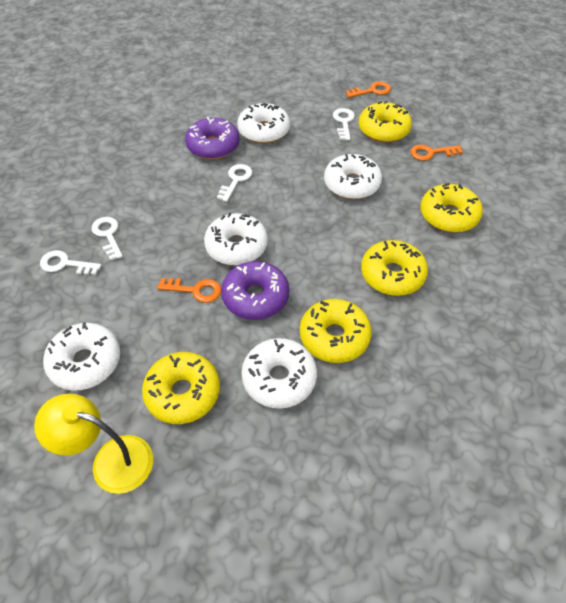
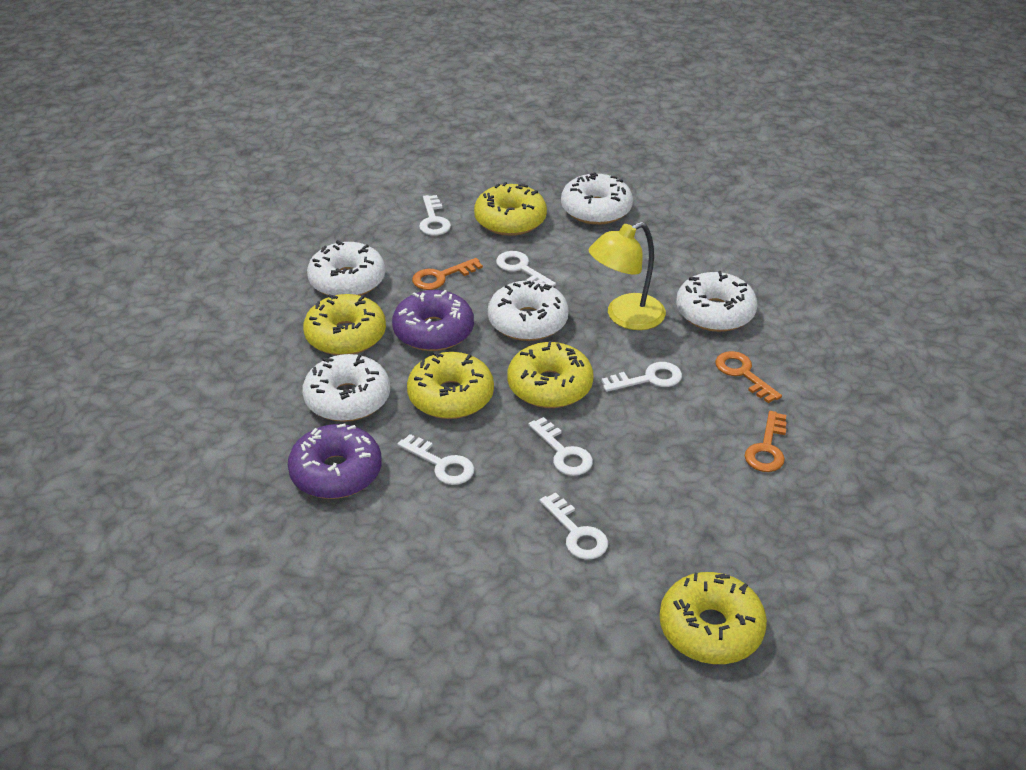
white key: 4 -> 6

